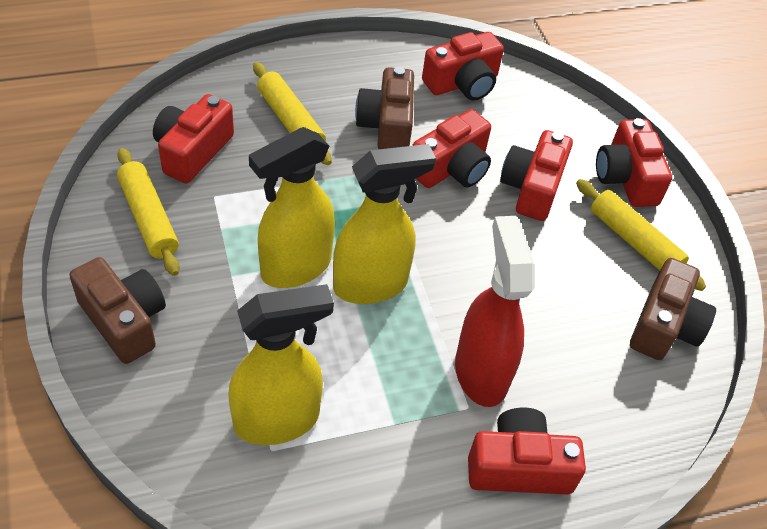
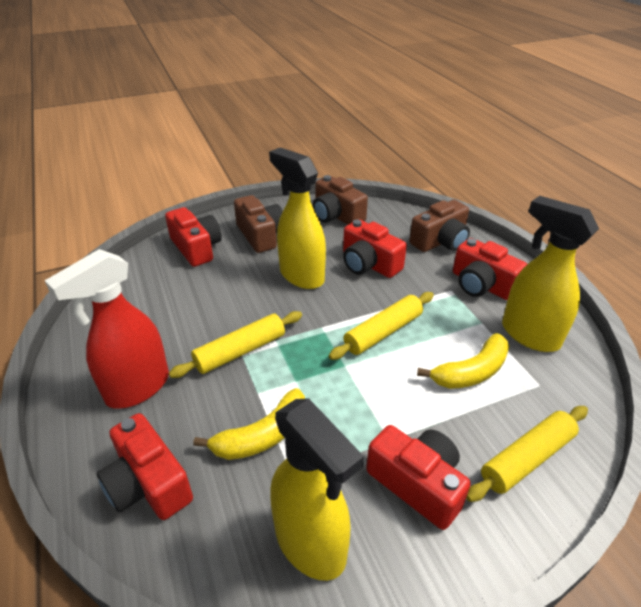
red camera: 6 -> 5
yellow banana: 0 -> 2

